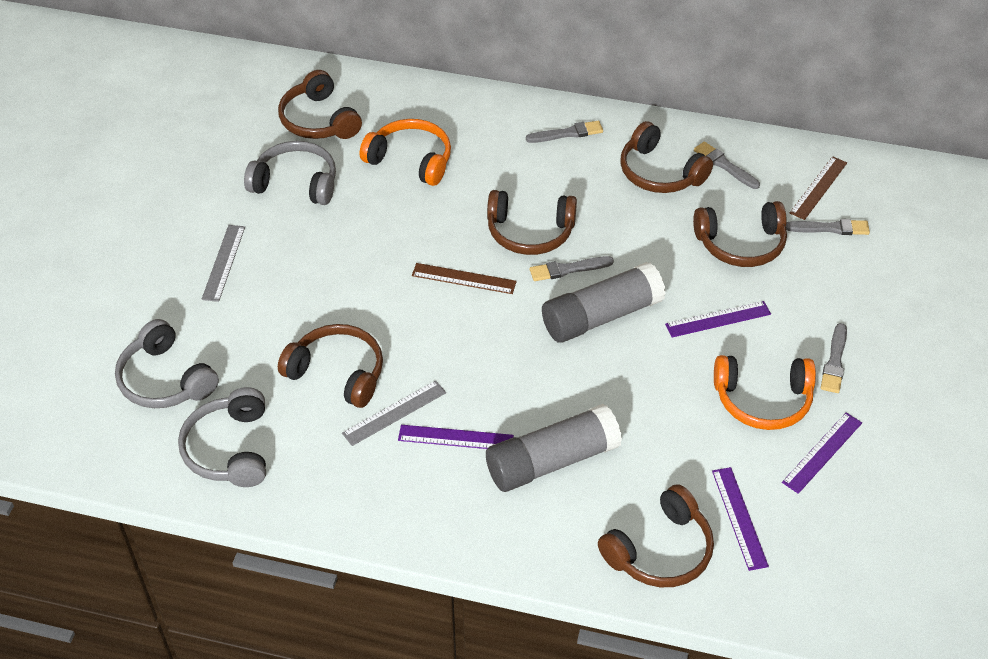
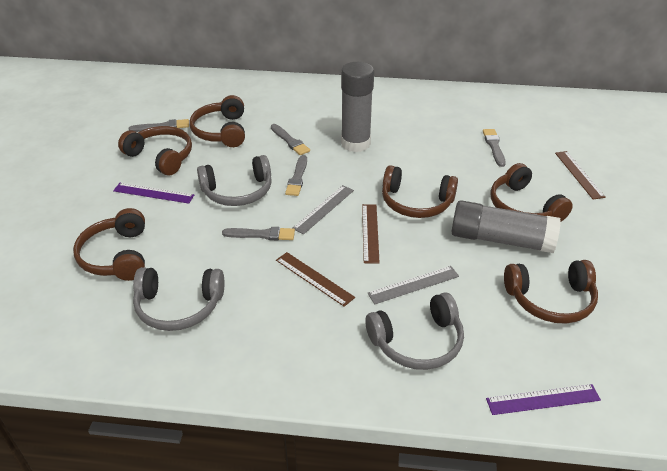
brown ruler: 2 -> 3
orange headphones: 2 -> 0
purple ruler: 4 -> 2

